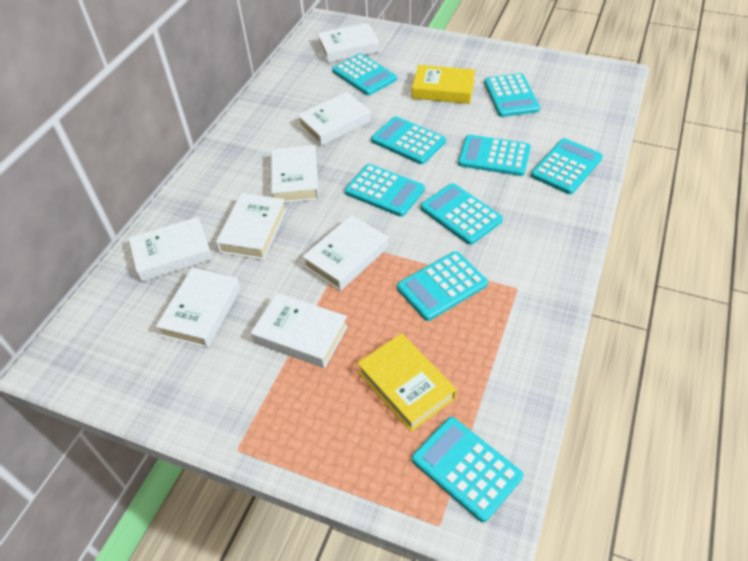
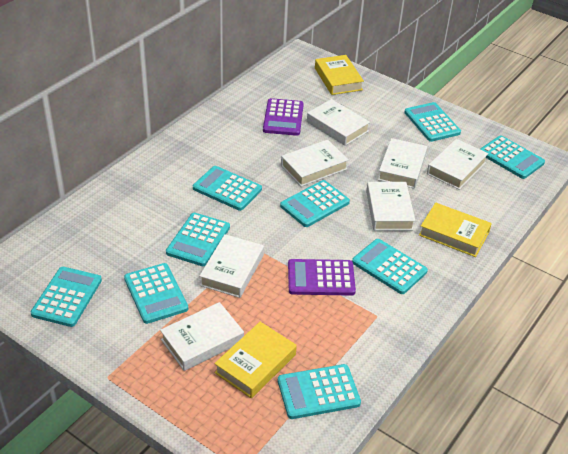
purple calculator: 0 -> 2
white book: 8 -> 7
yellow book: 2 -> 3

